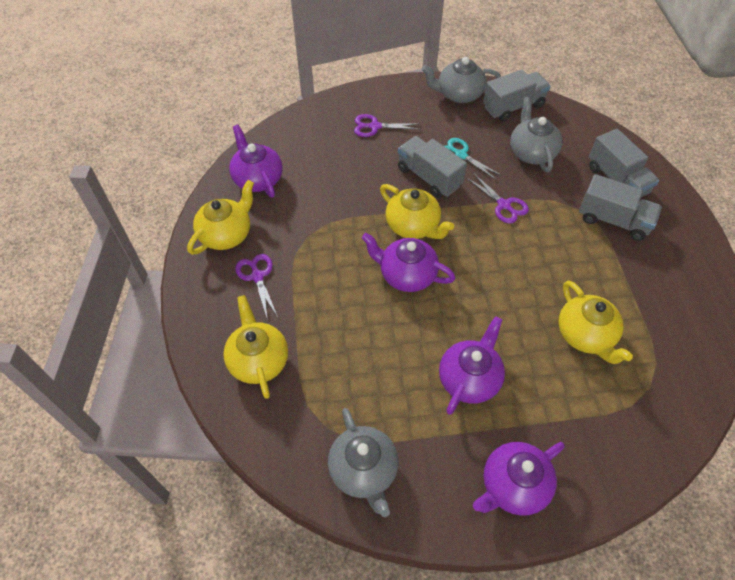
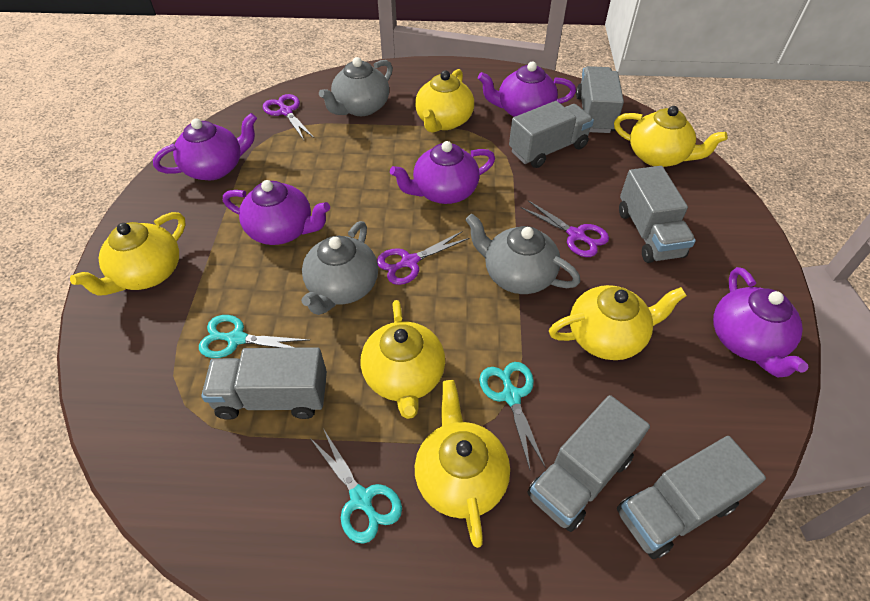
grey truck: 4 -> 6
purple teapot: 4 -> 5
turquoise scissors: 1 -> 3
yellow teapot: 4 -> 6

